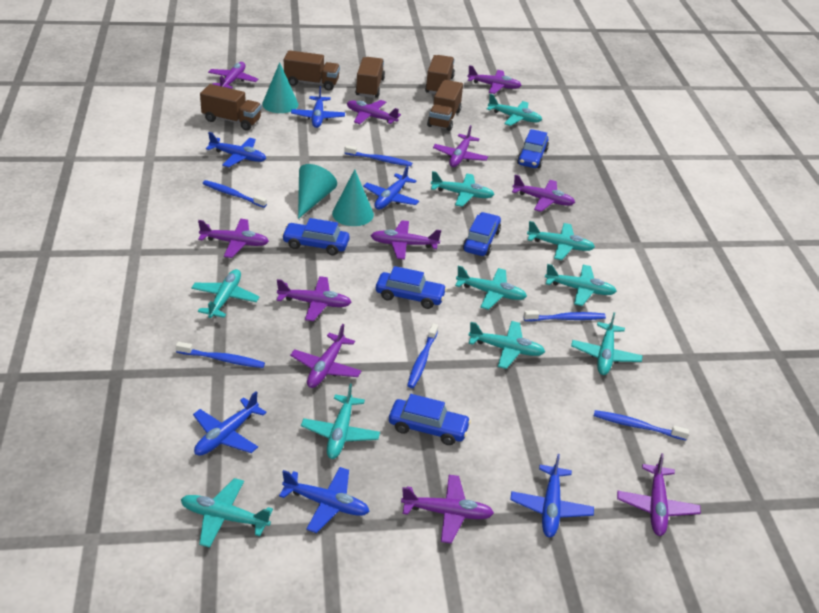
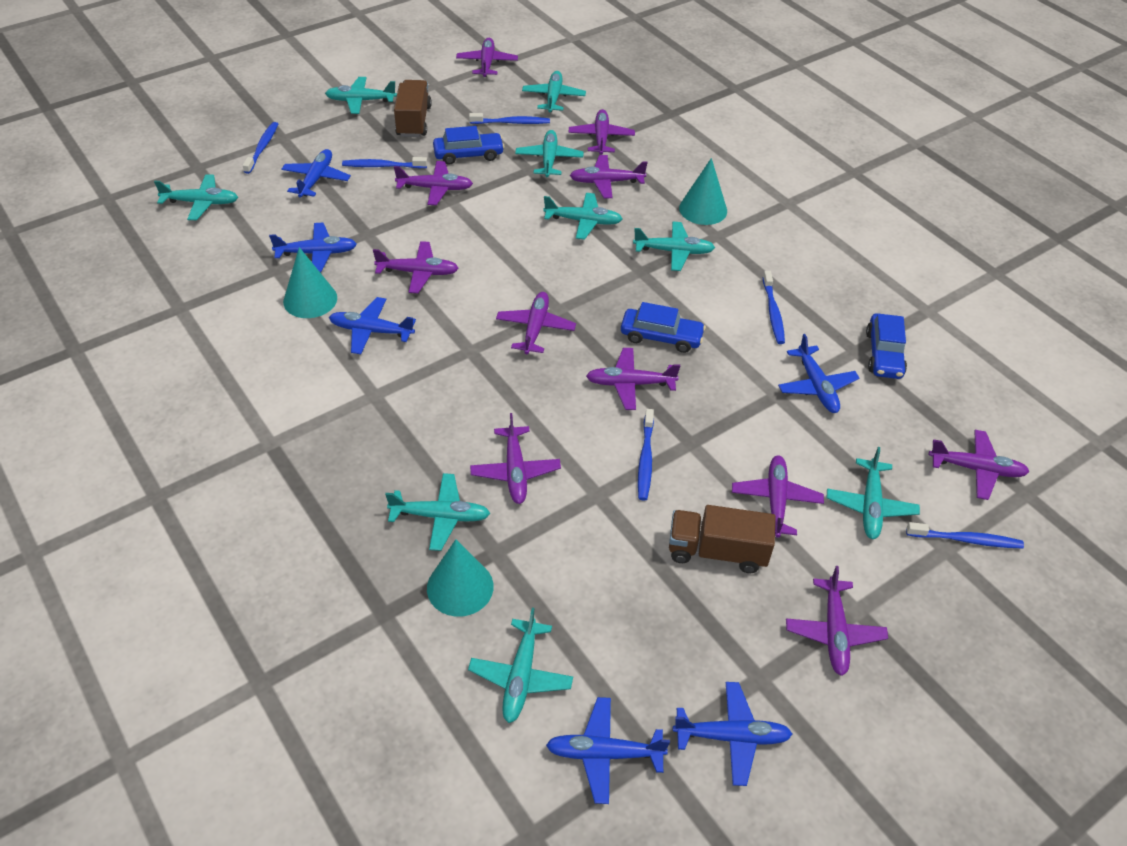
blue car: 5 -> 3
brown truck: 5 -> 2
turquoise plane: 10 -> 9

